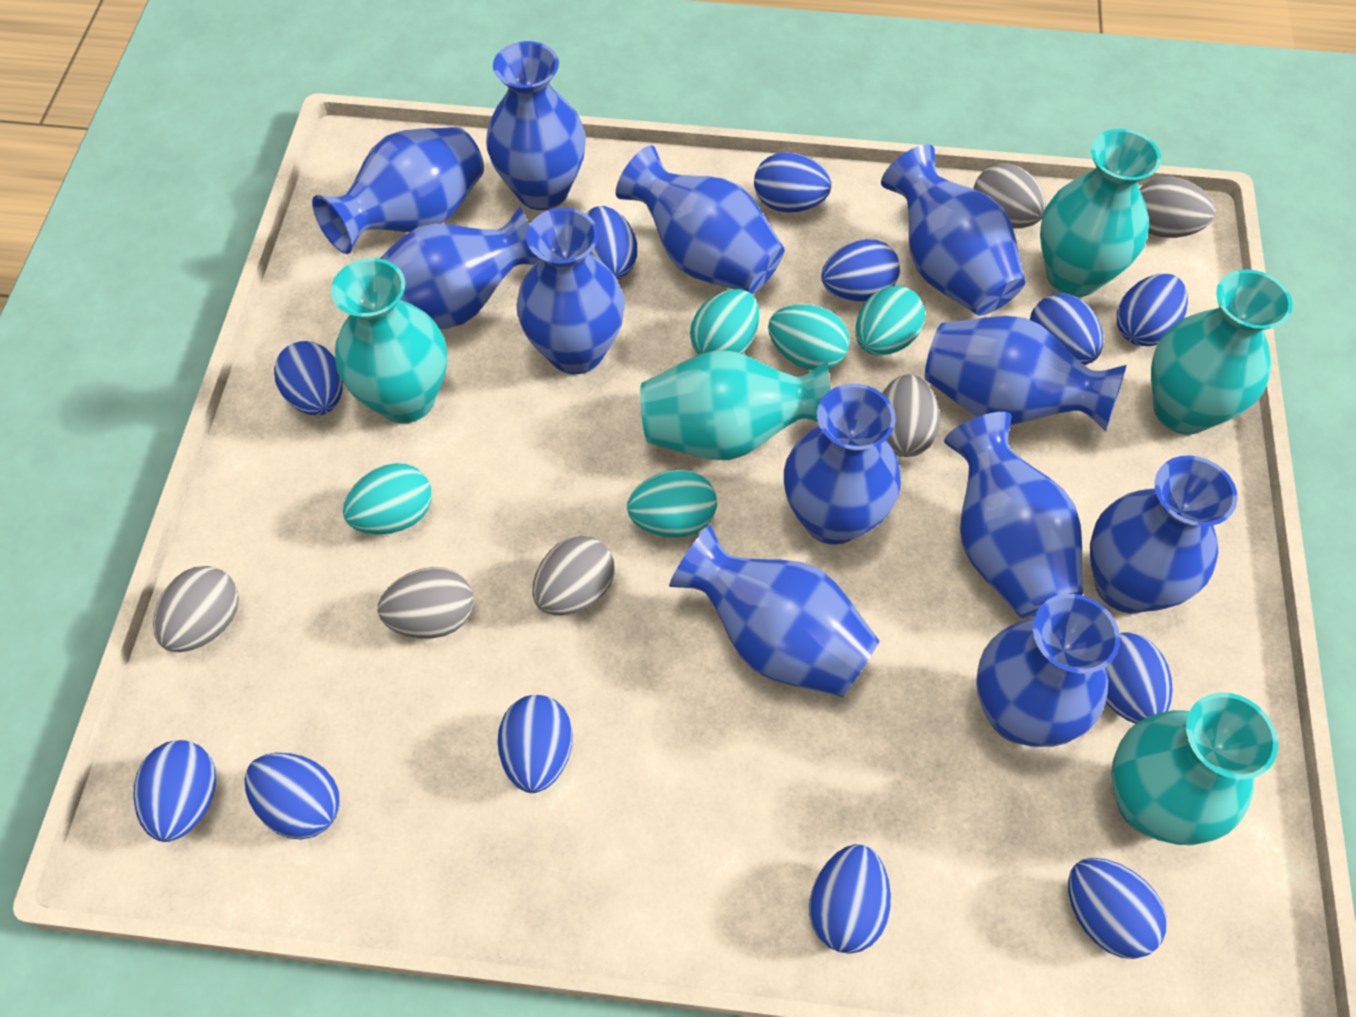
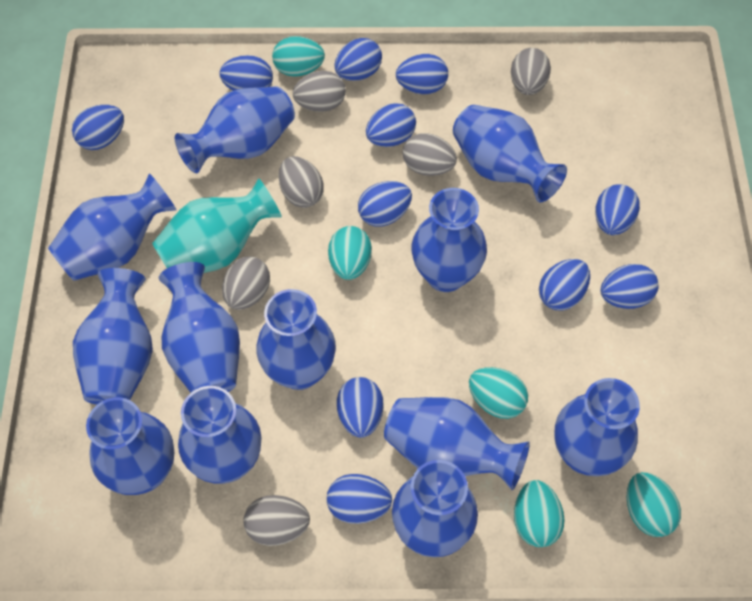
blue egg: 12 -> 11
turquoise vase: 5 -> 1

